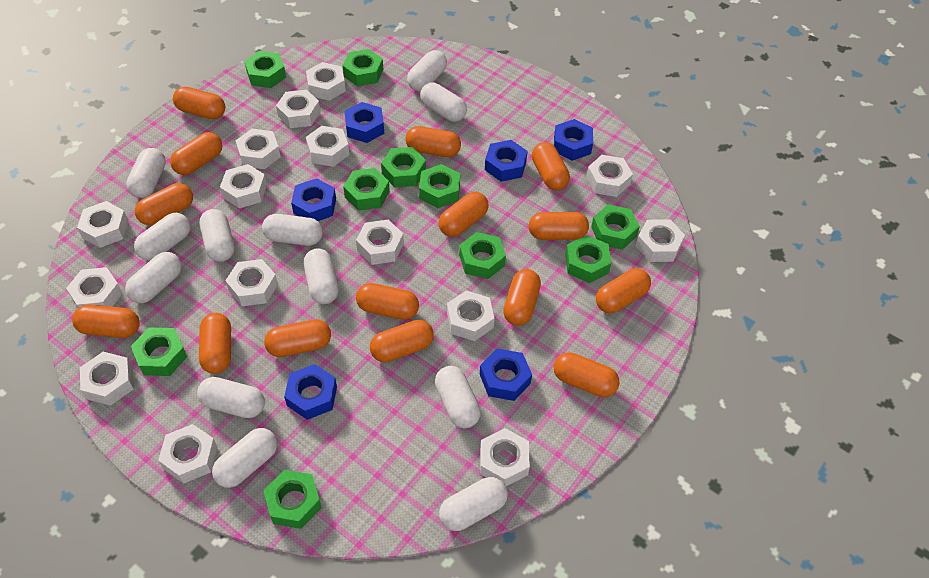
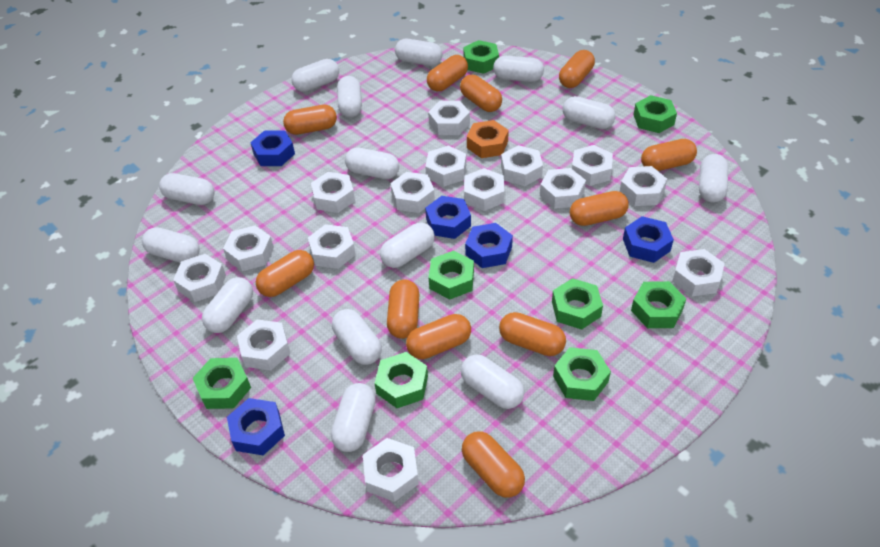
blue nut: 6 -> 5
green nut: 10 -> 8
orange capsule: 15 -> 11
orange nut: 0 -> 1
white capsule: 12 -> 14

